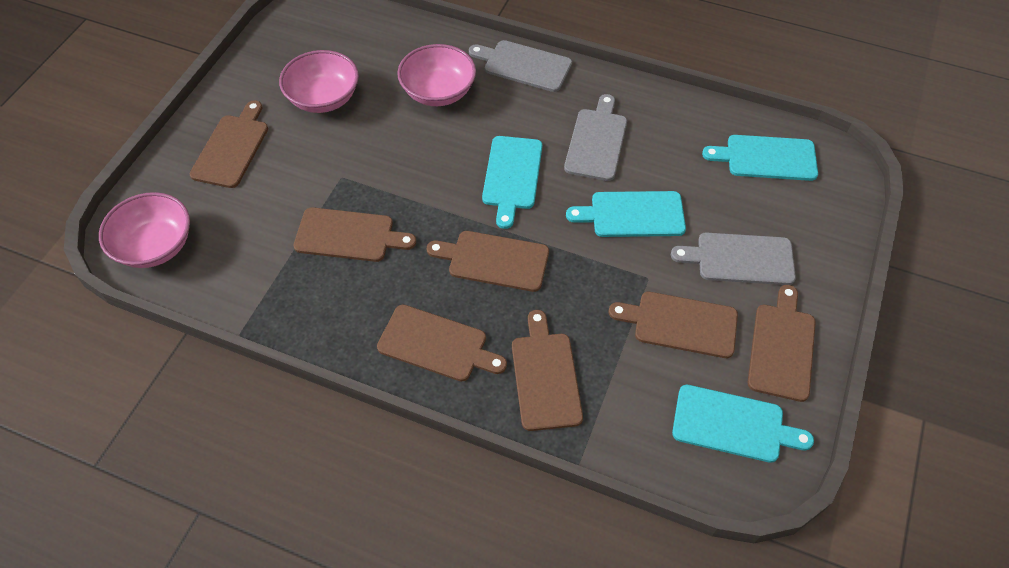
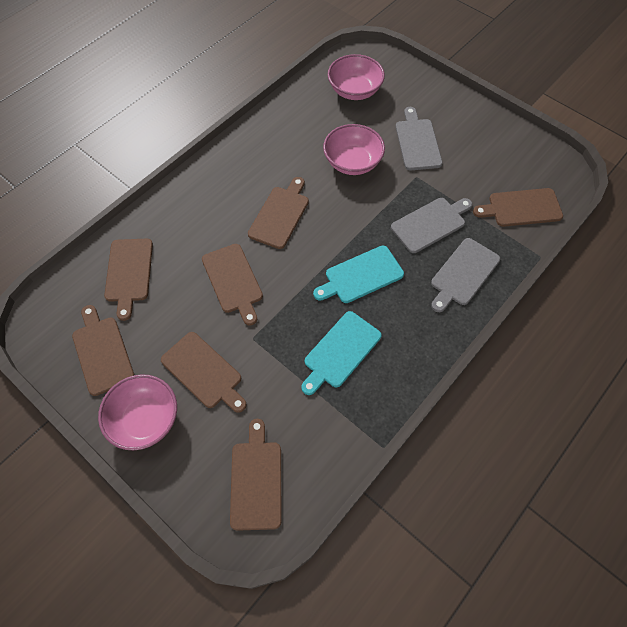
turquoise cutting board: 4 -> 2

